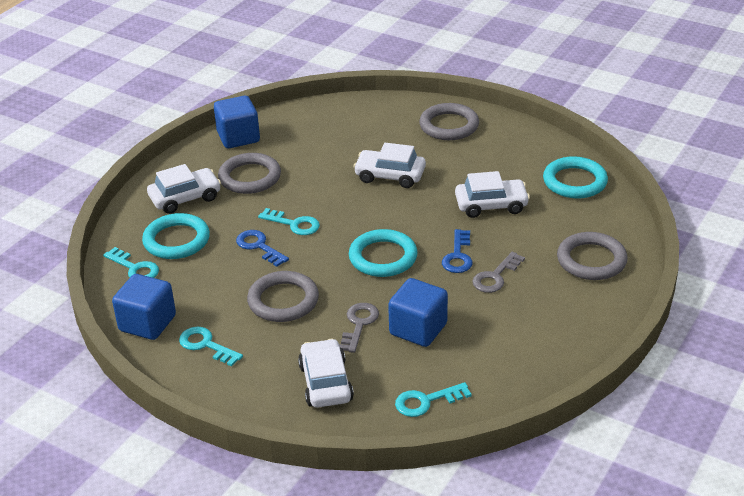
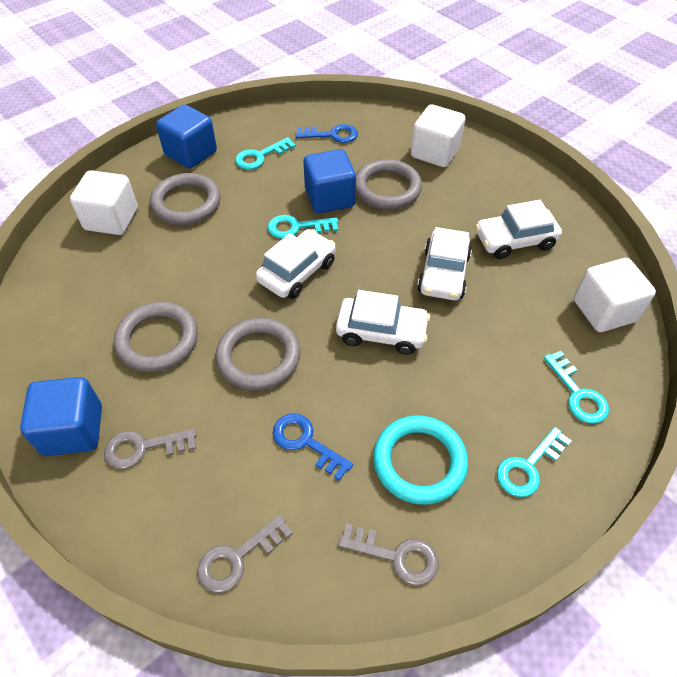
grey key: 2 -> 3
turquoise ring: 3 -> 1
white cube: 0 -> 3

